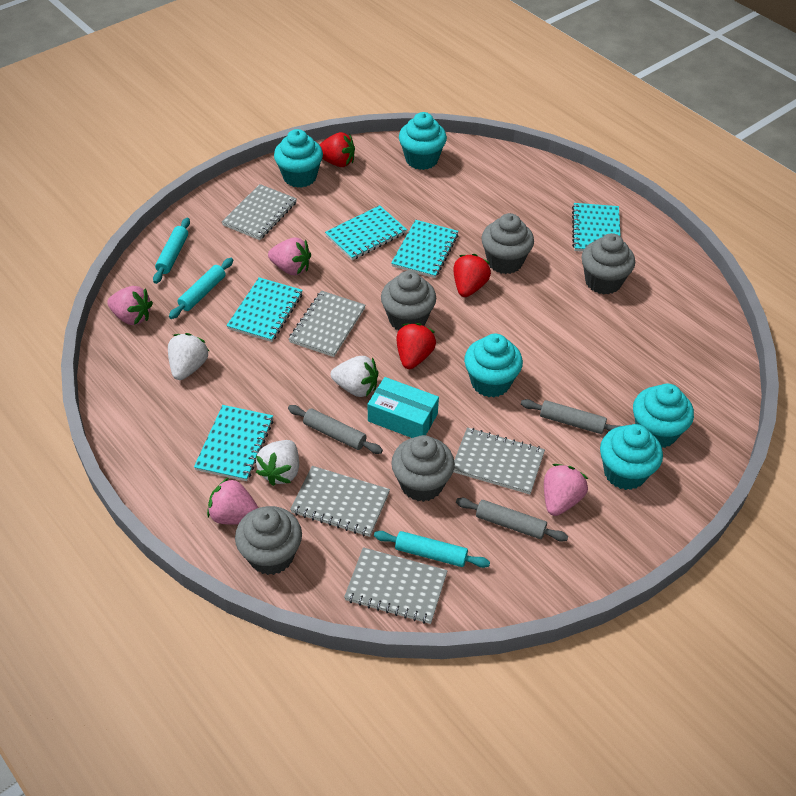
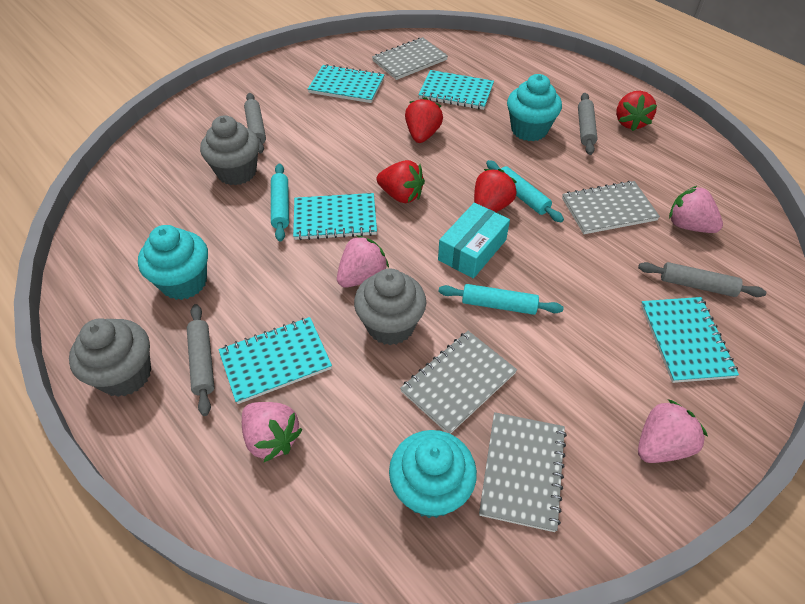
grey cupcake: 5 -> 3
grey notebook: 5 -> 4
grey rolling pin: 3 -> 4
red strawberry: 3 -> 4
turquoise cupcake: 5 -> 3
white strawberry: 3 -> 0

